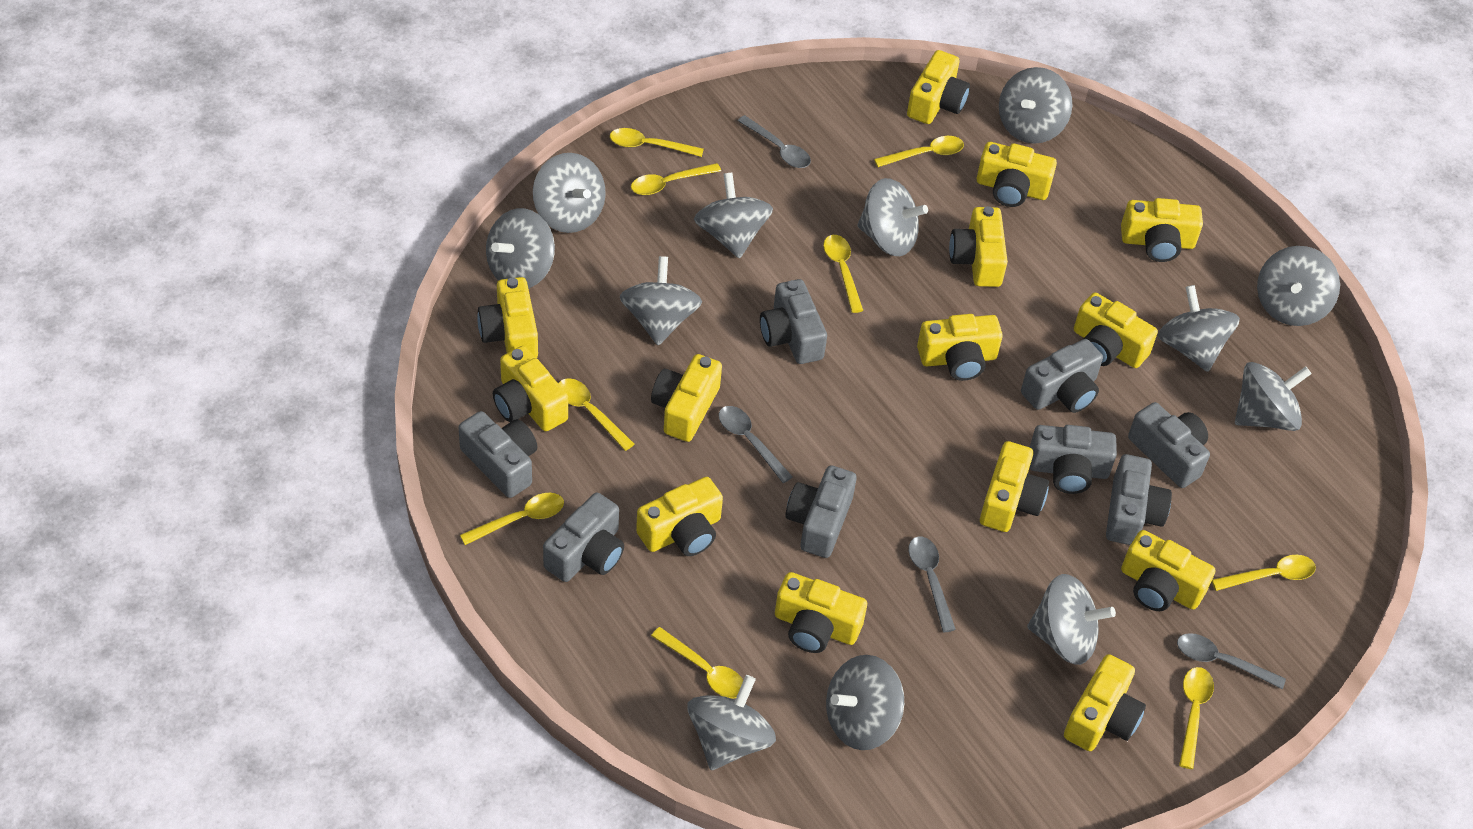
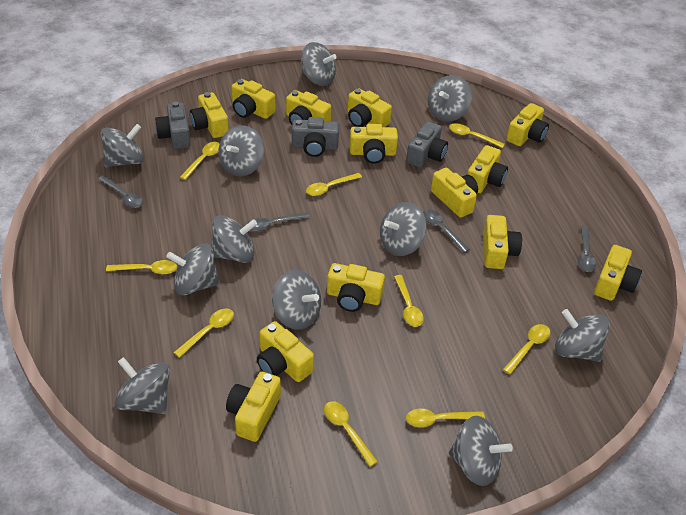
grey camera: 8 -> 3
grey spinning top: 12 -> 11
yellow camera: 14 -> 13

